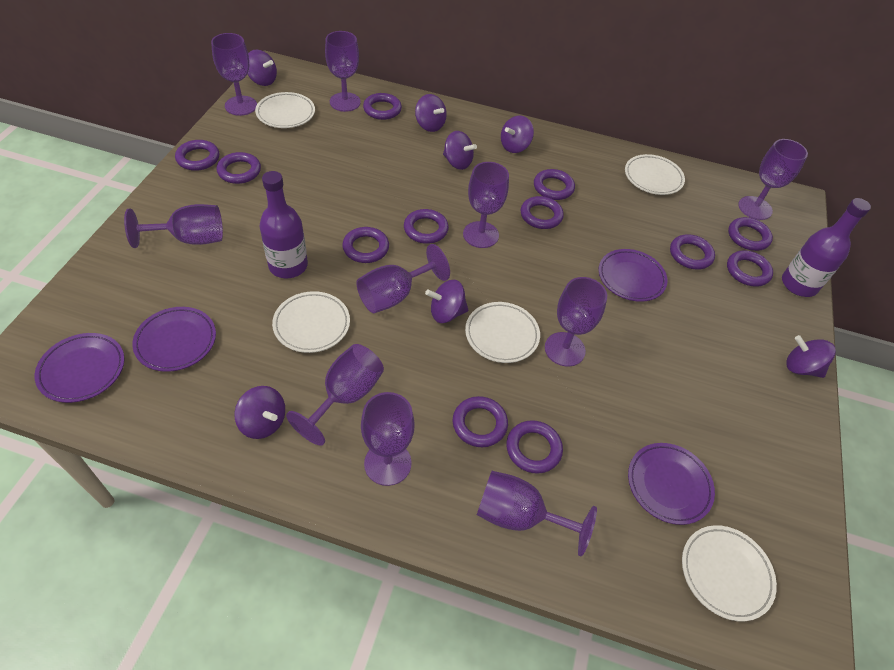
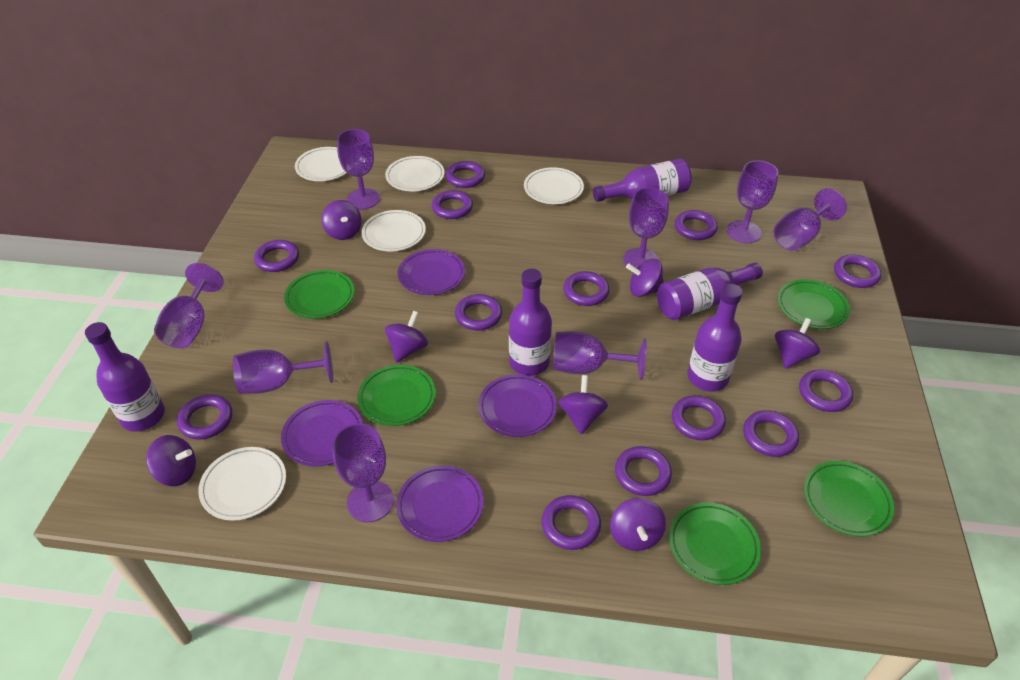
green plate: 0 -> 5
purple bottle: 2 -> 5
purple goblet: 10 -> 8
purple ring: 12 -> 13

